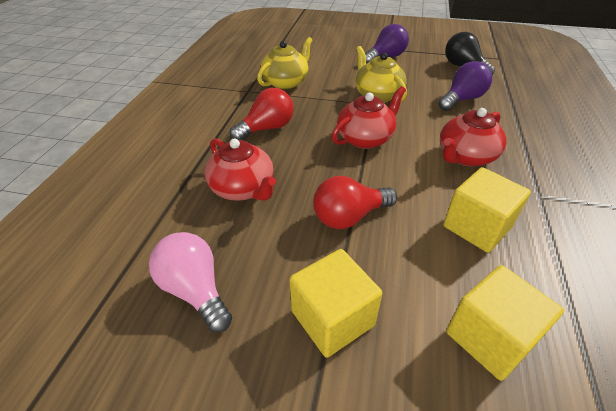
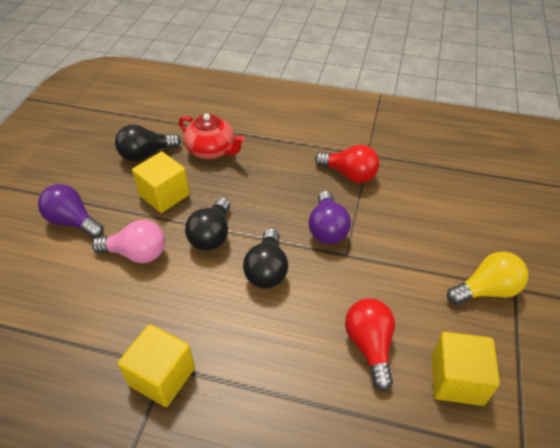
black light bulb: 1 -> 3
red teapot: 3 -> 1
yellow light bulb: 0 -> 1
yellow teapot: 2 -> 0

